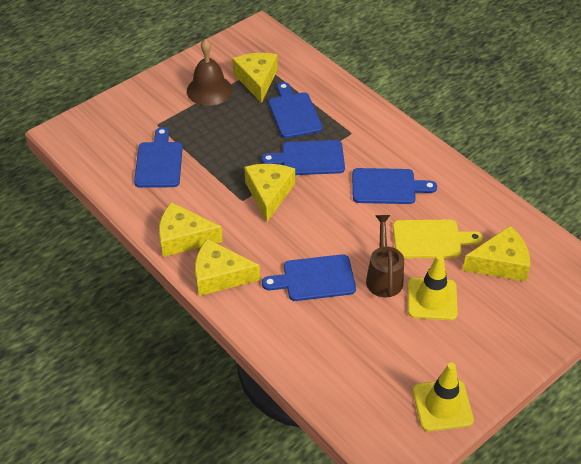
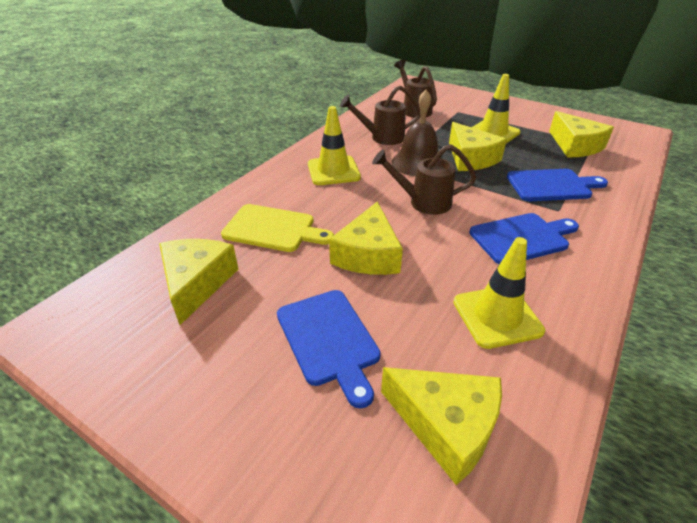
blue cutting board: 5 -> 3
brown watering can: 1 -> 3
yellow traffic cone: 2 -> 3

